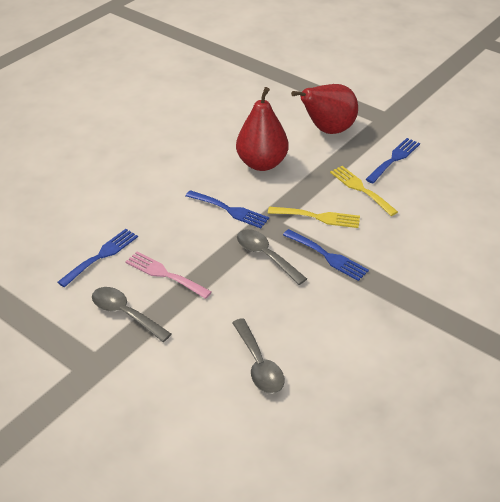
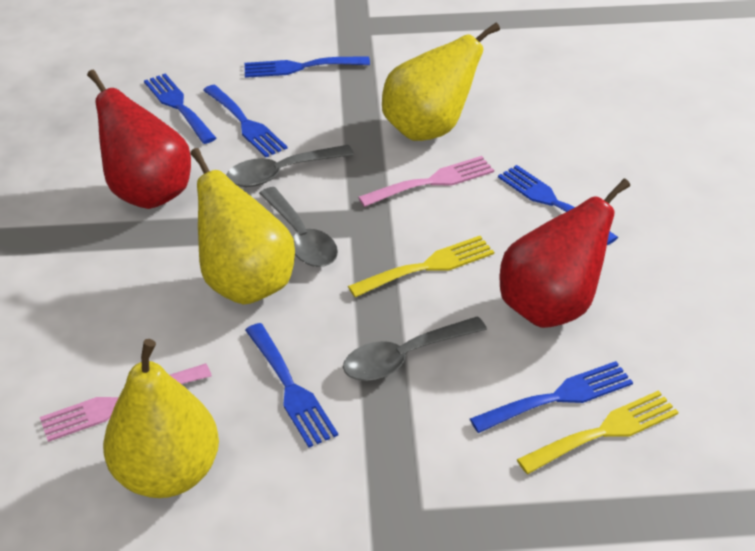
blue fork: 4 -> 6
pink fork: 1 -> 2
yellow pear: 0 -> 3

